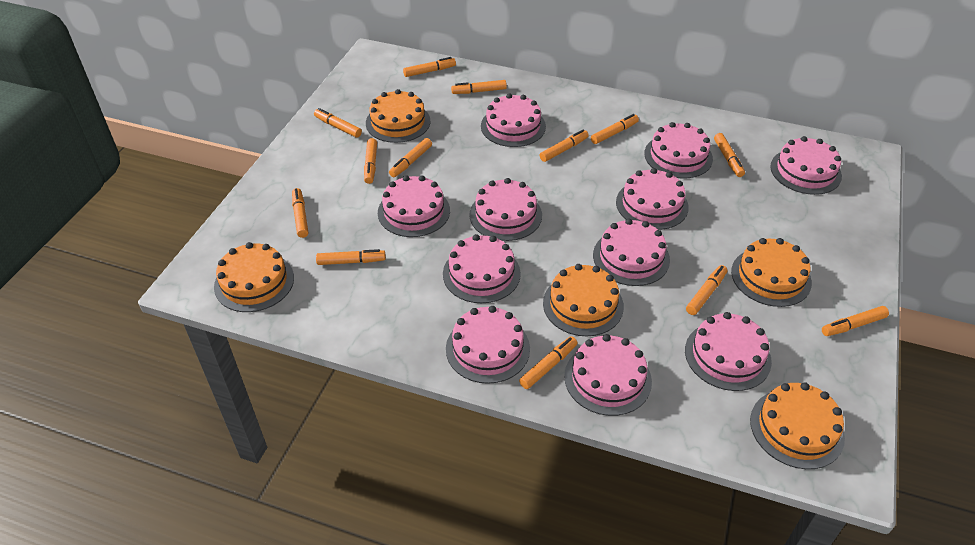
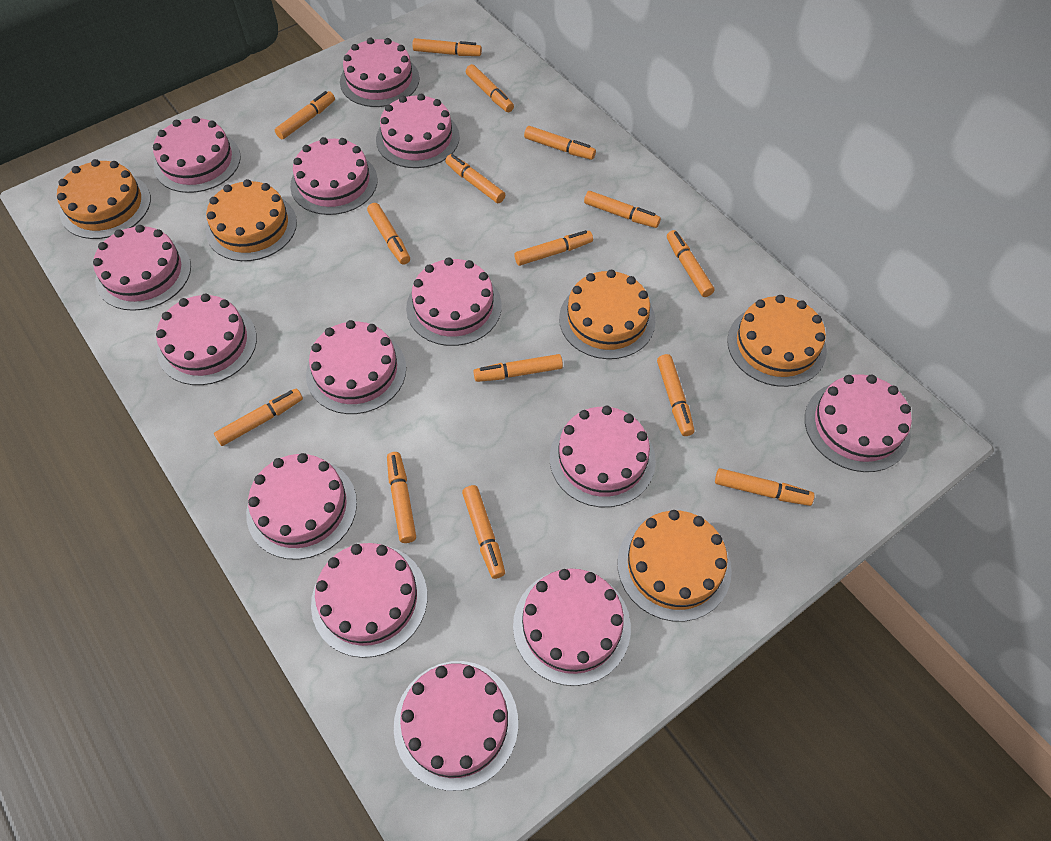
orange marker: 13 -> 15
pink cake: 11 -> 14

